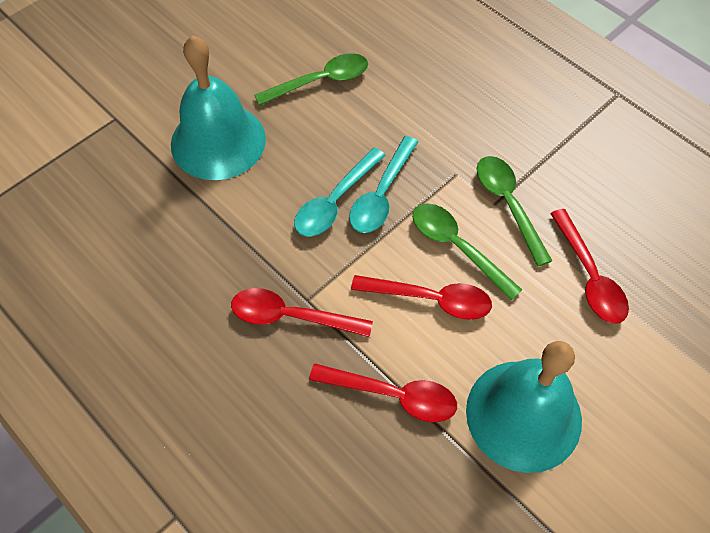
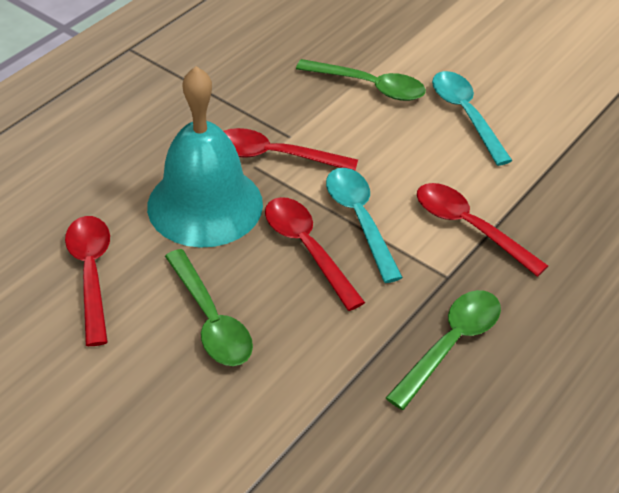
turquoise bell: 2 -> 1

